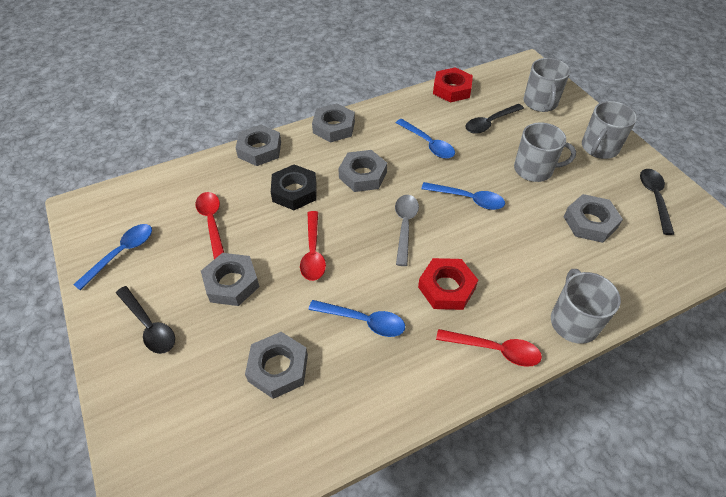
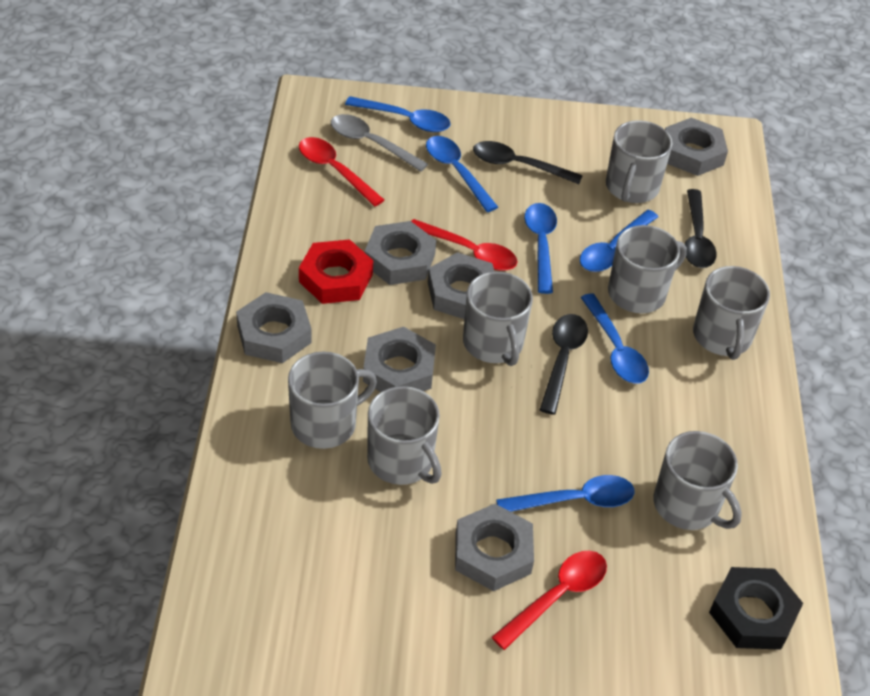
blue spoon: 4 -> 6
grey mug: 4 -> 7
red nut: 2 -> 1

